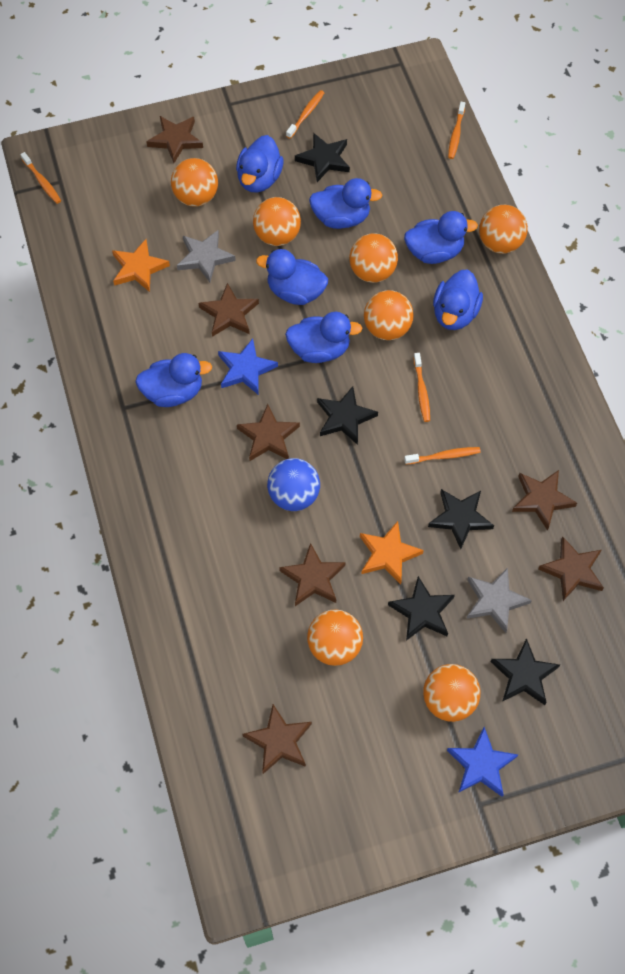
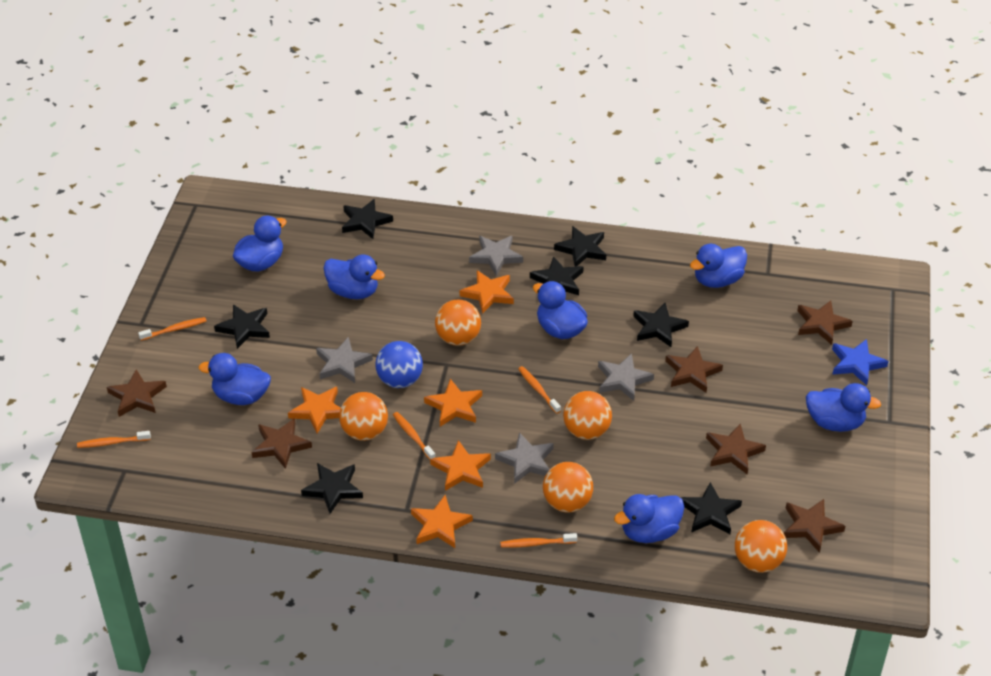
black star: 5 -> 7
blue star: 2 -> 1
brown star: 7 -> 6
grey star: 2 -> 4
orange ball: 7 -> 5
orange star: 2 -> 5

